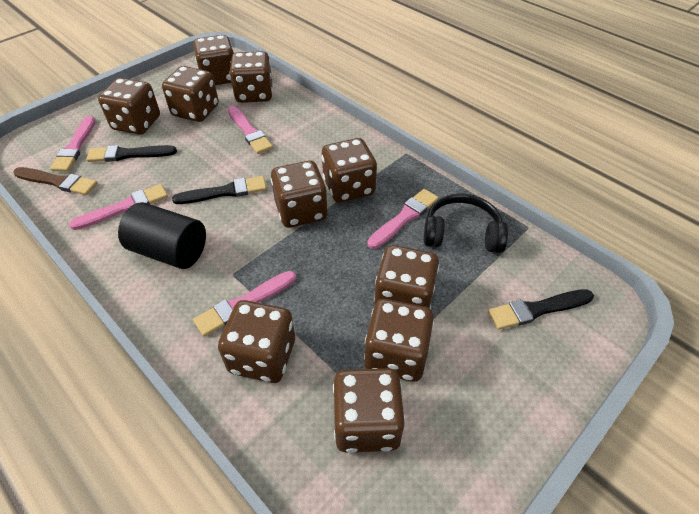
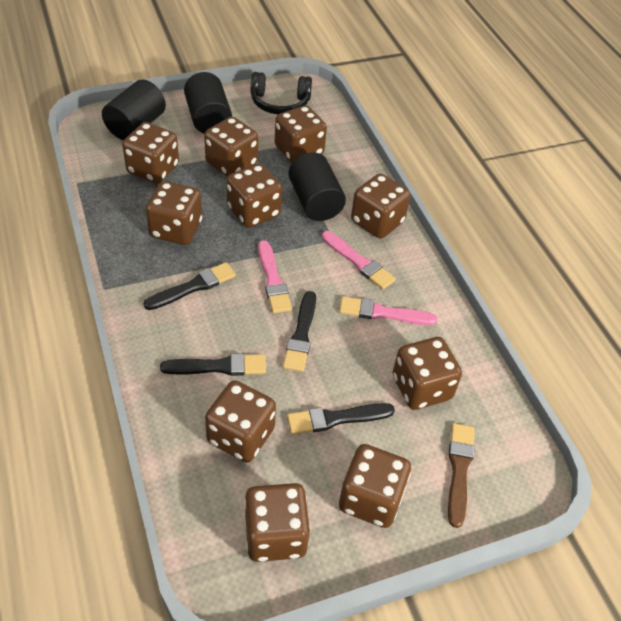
black brush: 3 -> 4
black cylinder: 1 -> 3
pink brush: 5 -> 3

